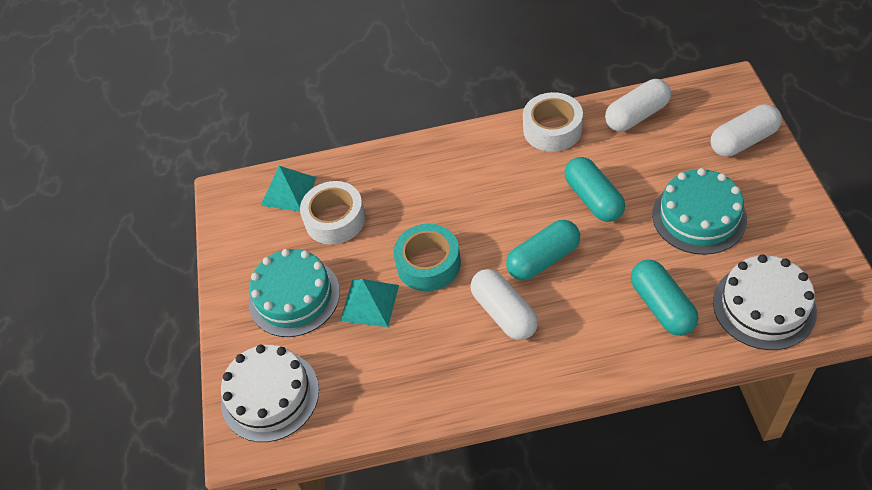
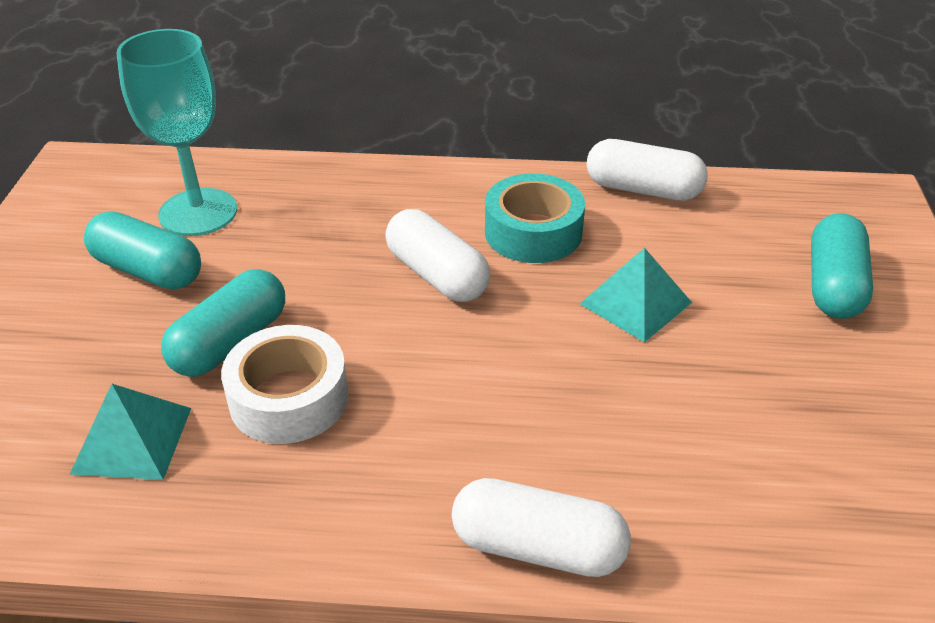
turquoise cake: 2 -> 0
turquoise goblet: 0 -> 1
white cake: 2 -> 0
white tape: 2 -> 1

